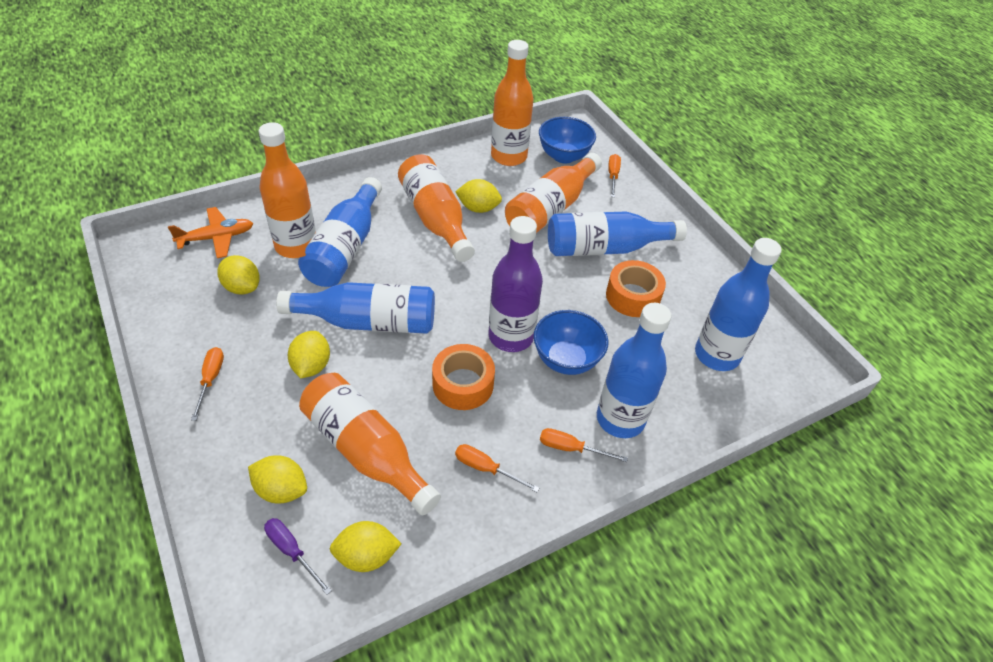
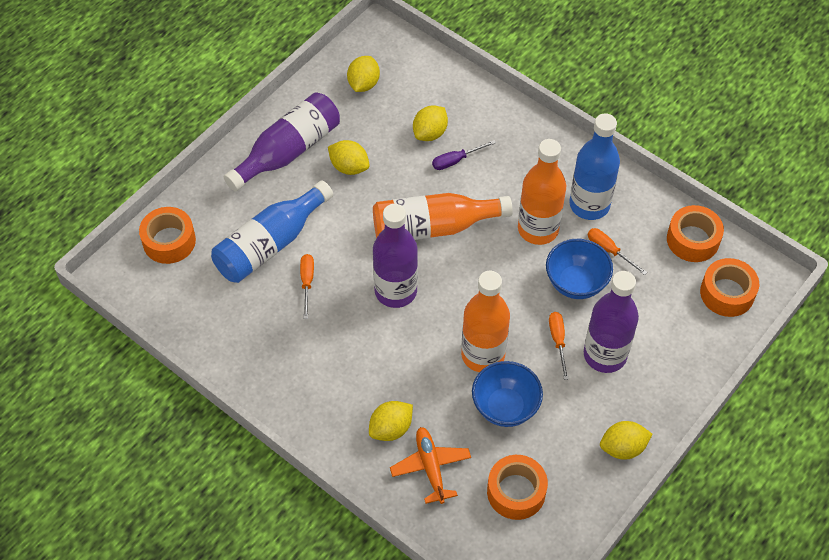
blue bottle: 5 -> 2
orange bottle: 5 -> 3
orange screwdriver: 4 -> 3
orange tape: 2 -> 4
purple bottle: 1 -> 3

